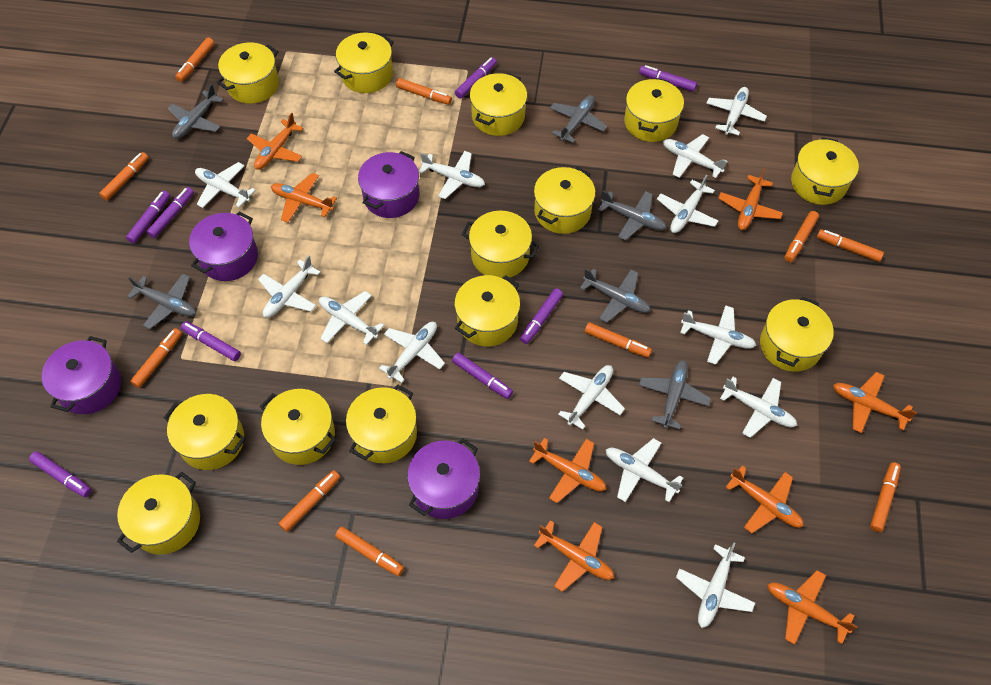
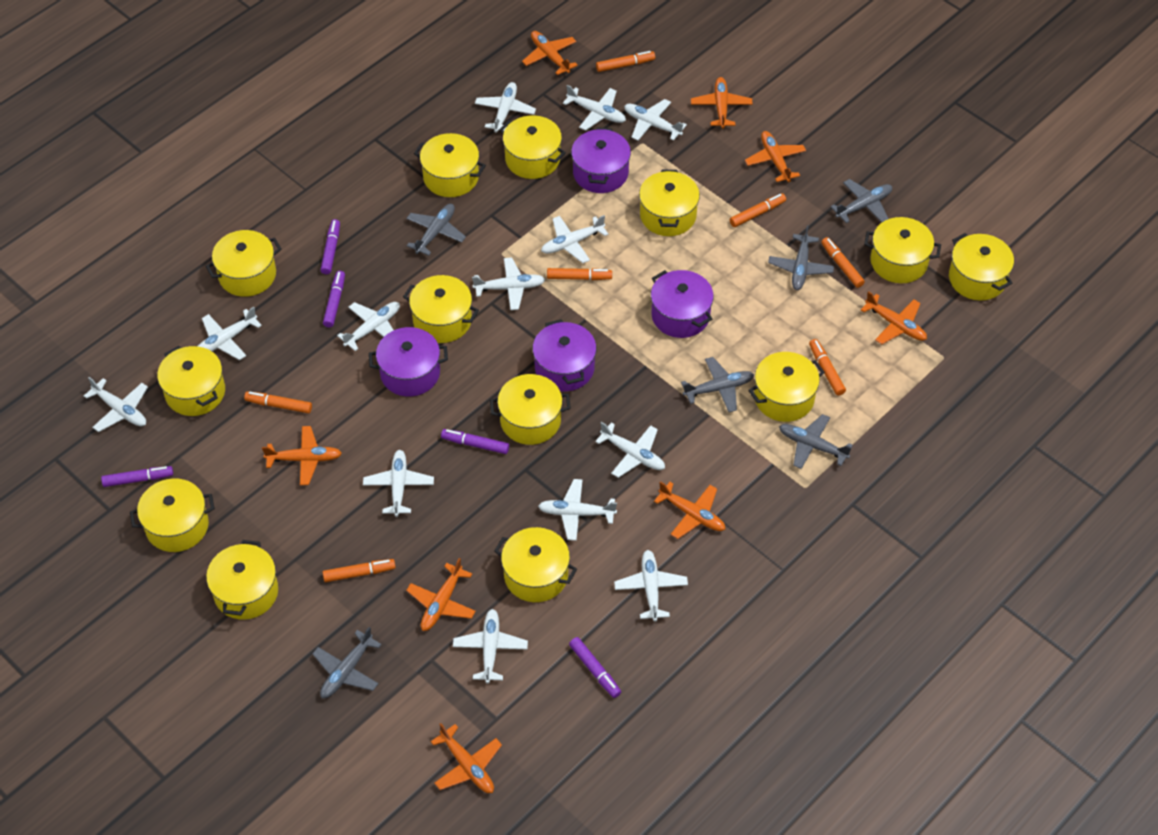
orange marker: 10 -> 7
purple marker: 8 -> 5

